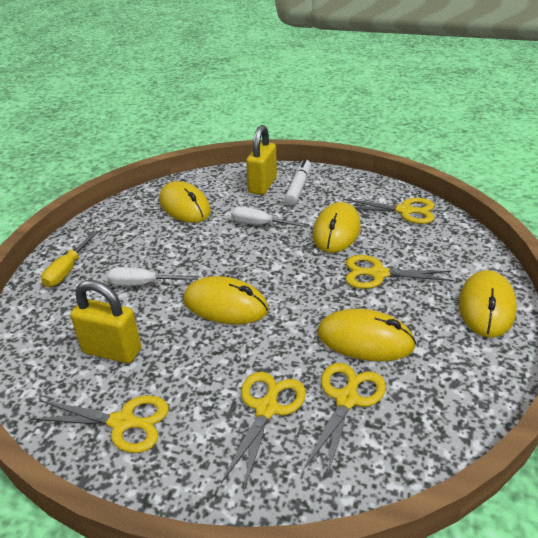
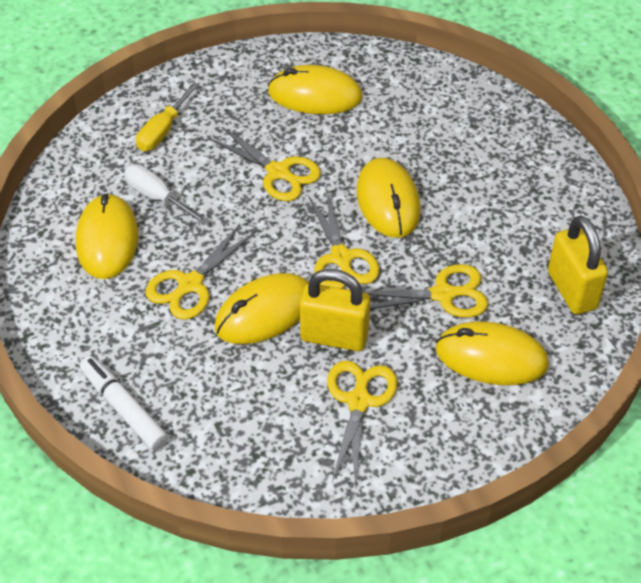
white screwdriver: 2 -> 1

